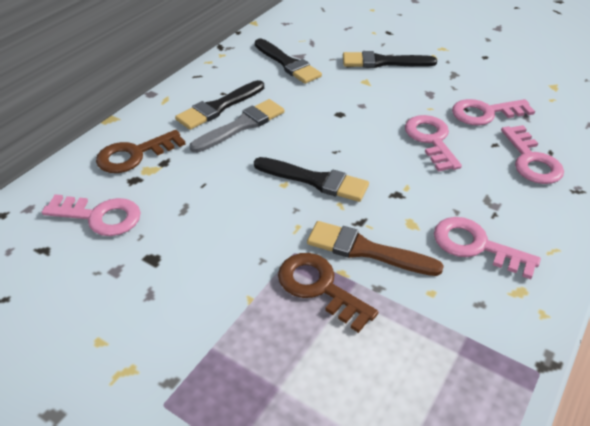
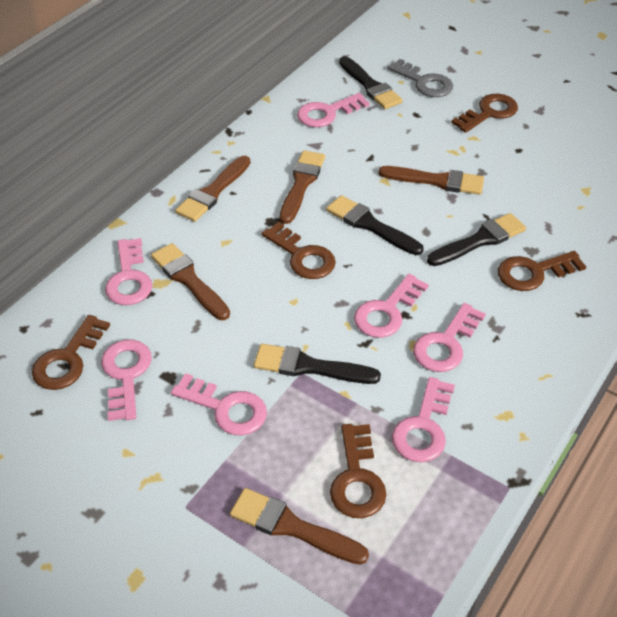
brown brush: 1 -> 5
brown key: 2 -> 5
grey brush: 1 -> 0
grey key: 0 -> 1
pink key: 5 -> 7

